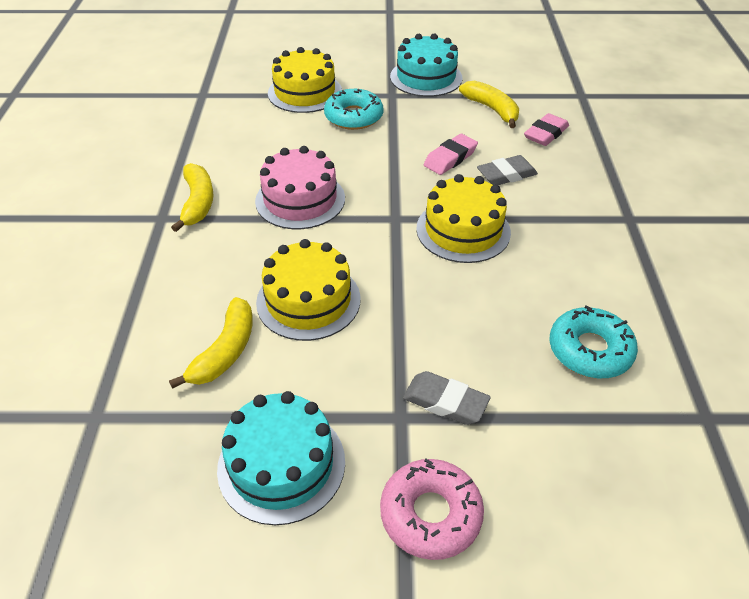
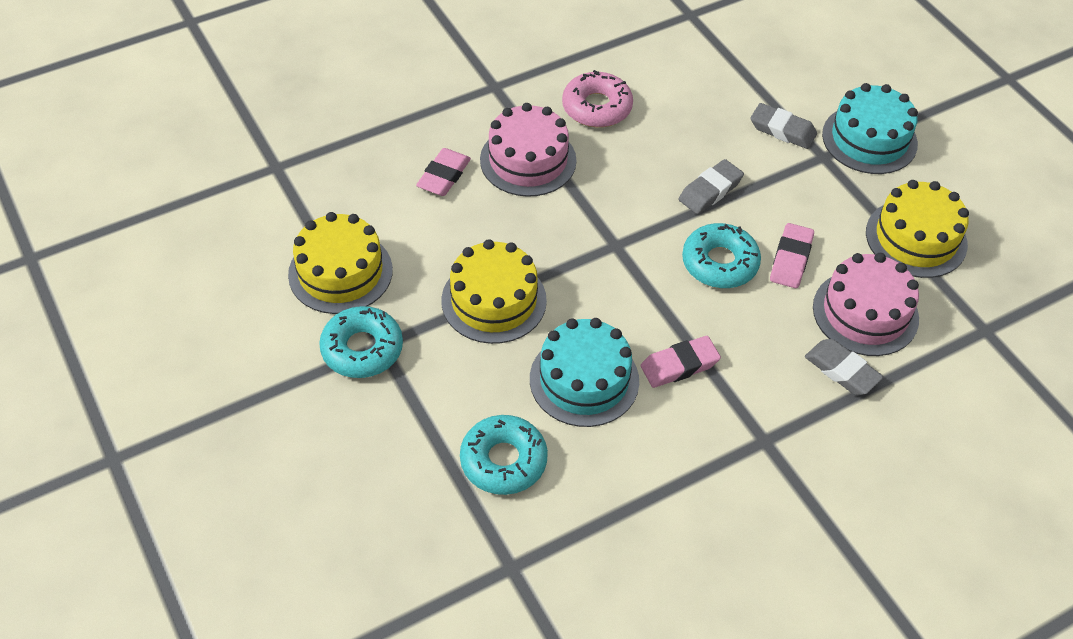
grey eraser: 2 -> 3
pink cake: 1 -> 2
pink eraser: 2 -> 3
turquoise donut: 2 -> 3
yellow banana: 3 -> 0

